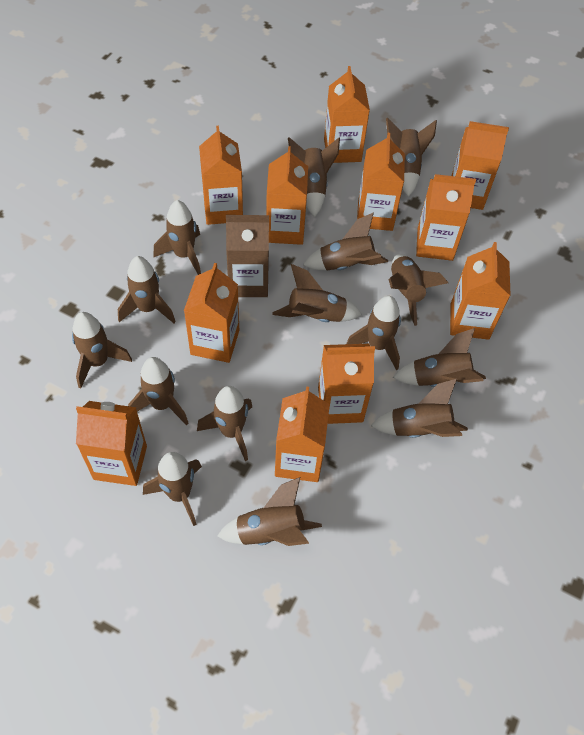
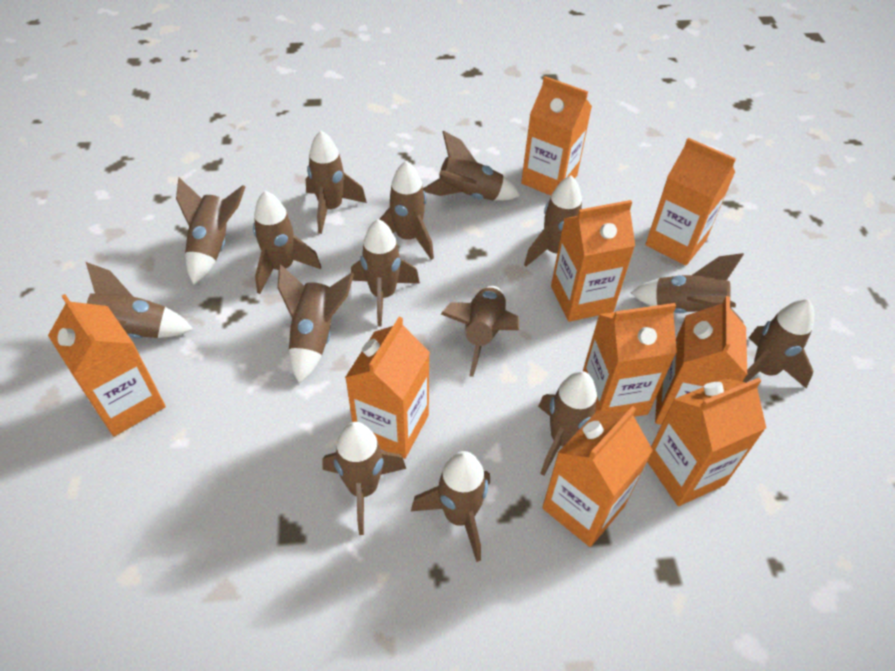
brown carton: 1 -> 0
orange carton: 11 -> 9

